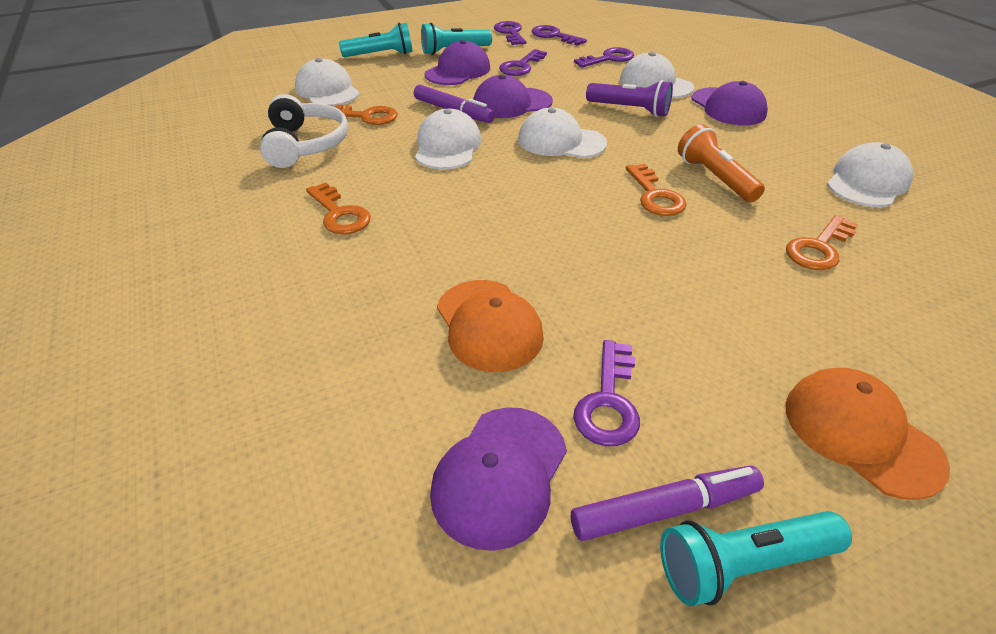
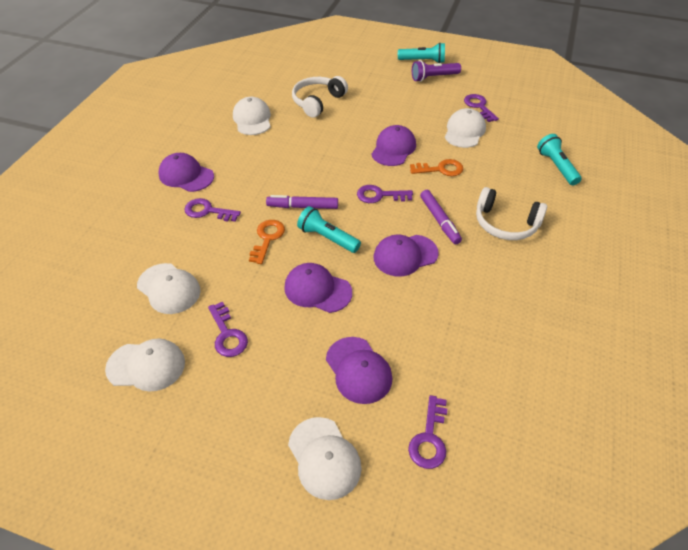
orange cap: 2 -> 0
orange flashlight: 1 -> 0
orange key: 4 -> 2
purple cap: 4 -> 5
white headphones: 1 -> 2

